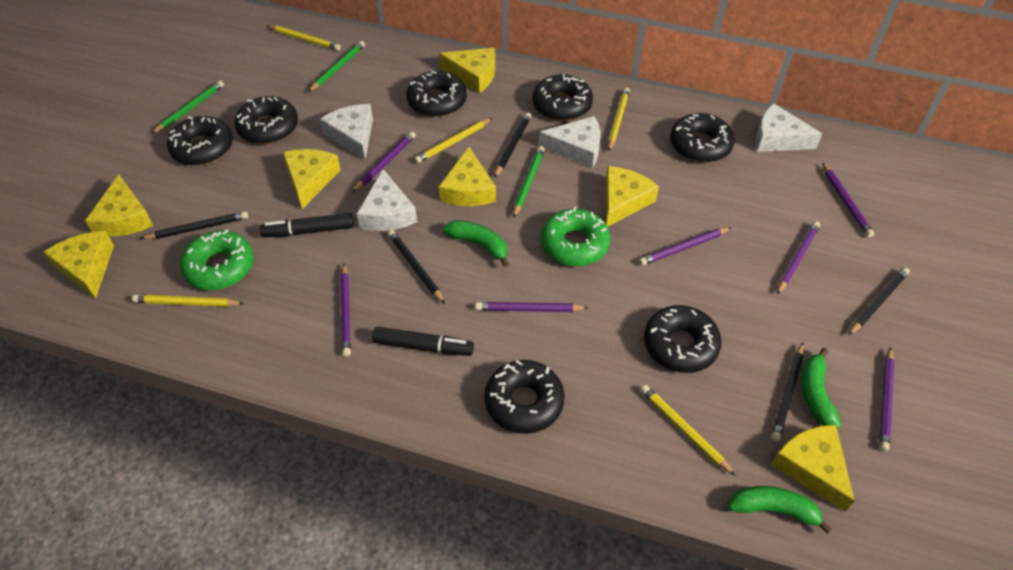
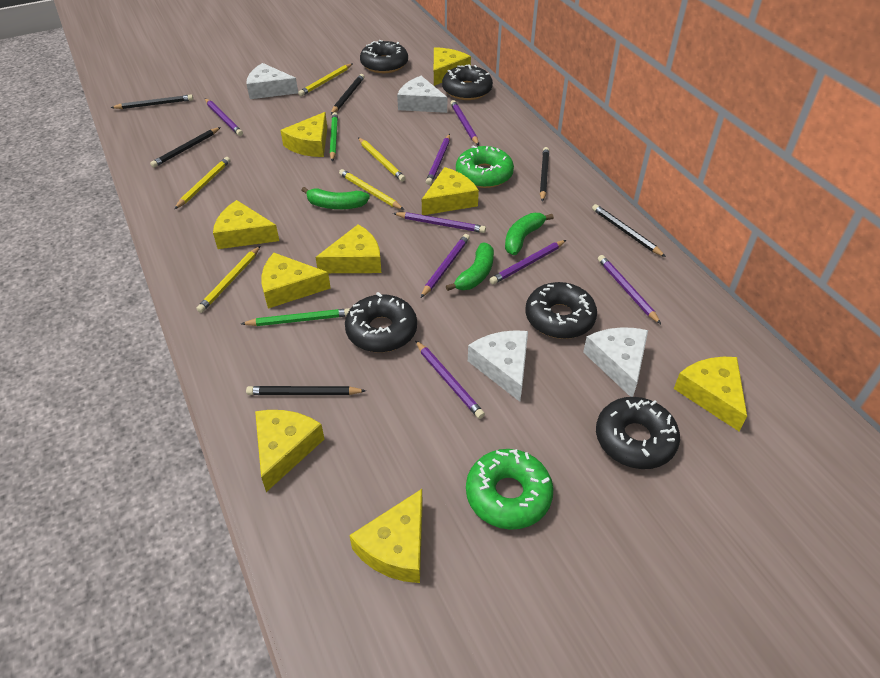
black donut: 7 -> 5
black marker: 2 -> 0
black pencil: 5 -> 6
green pencil: 3 -> 2
purple pencil: 7 -> 8
yellow cheese: 7 -> 9

